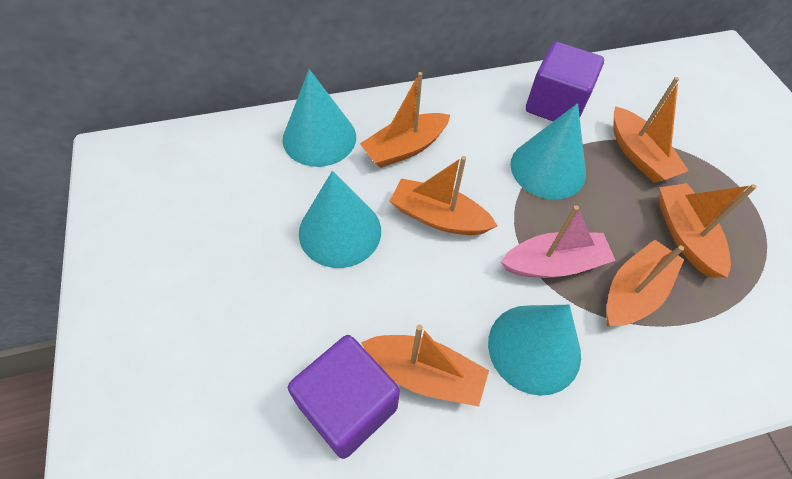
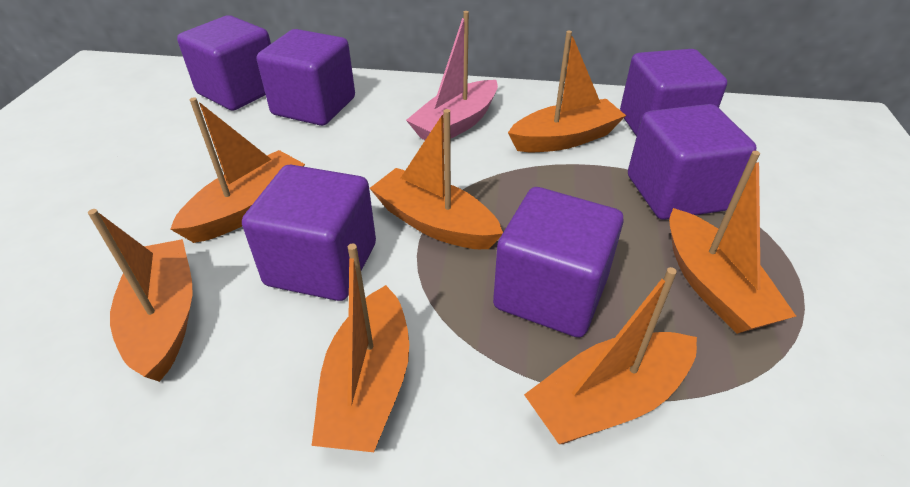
orange boat: 6 -> 7
purple cube: 2 -> 6
turquoise cone: 4 -> 0

